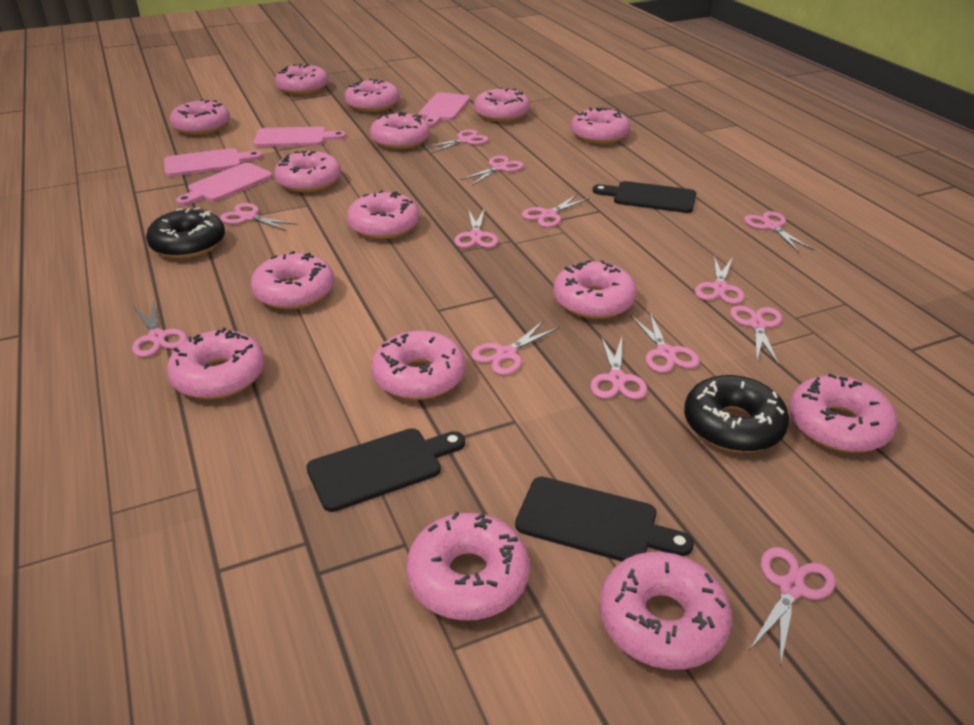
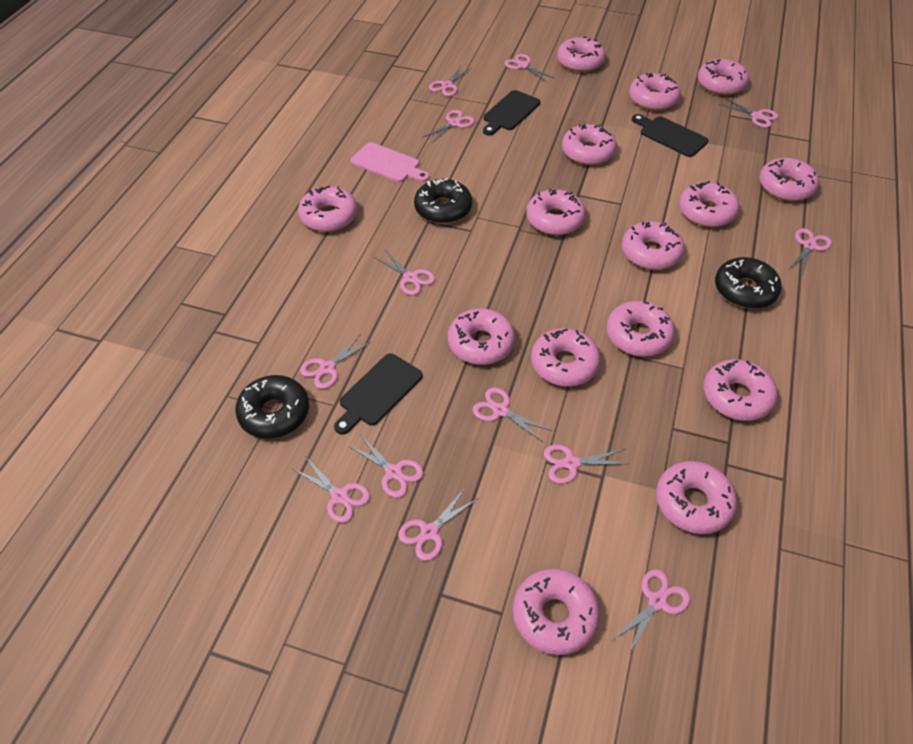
black donut: 2 -> 3
pink cutting board: 4 -> 1

